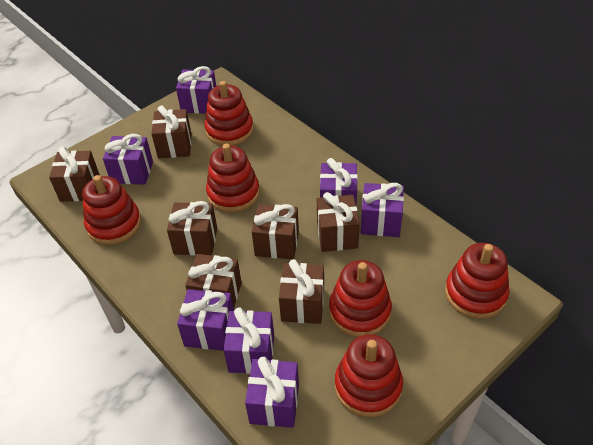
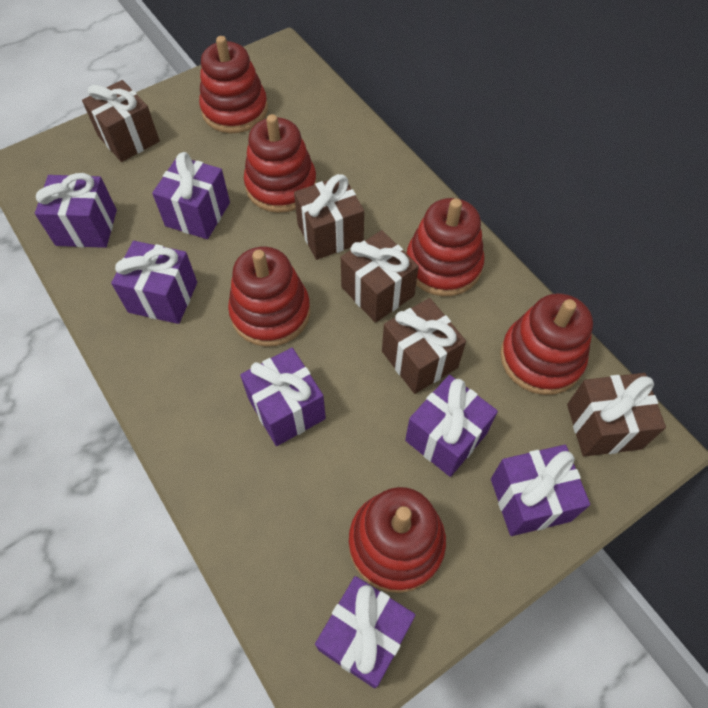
brown gift: 7 -> 5

